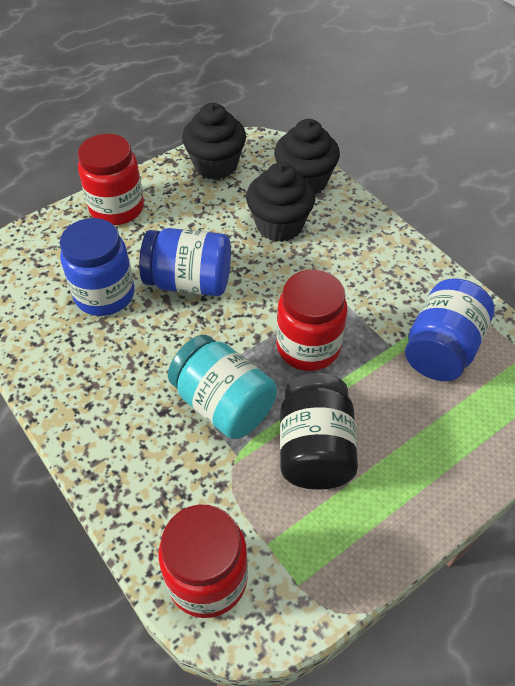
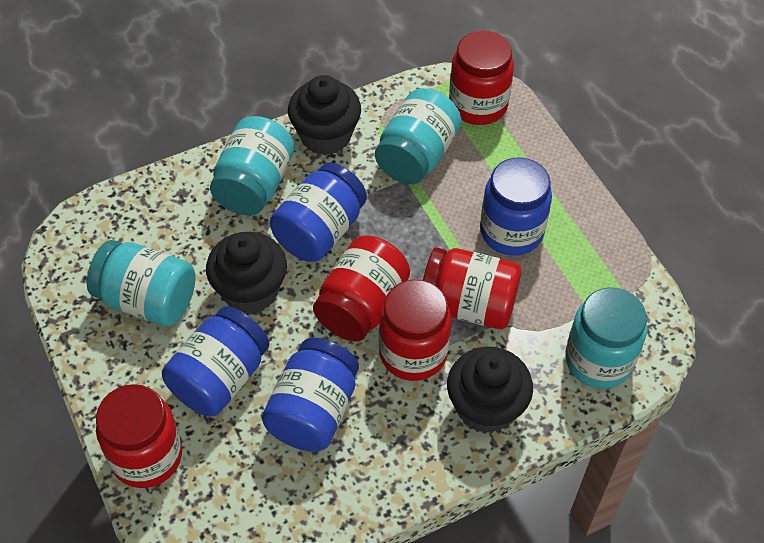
black jar: 1 -> 0
blue jar: 3 -> 4
red jar: 3 -> 5
turquoise jar: 1 -> 4

